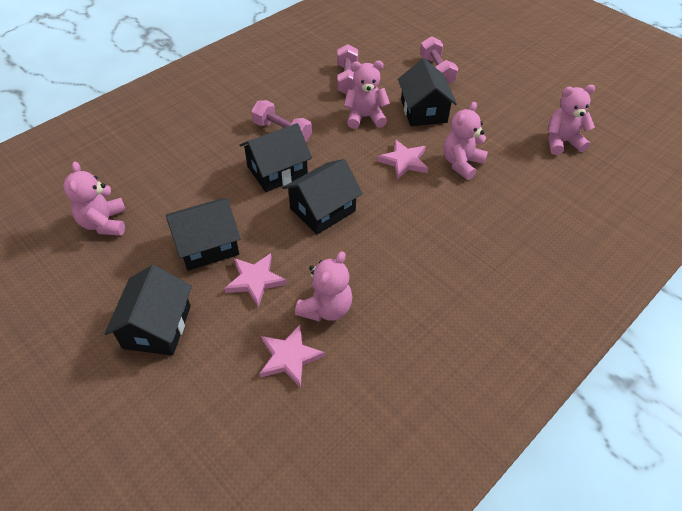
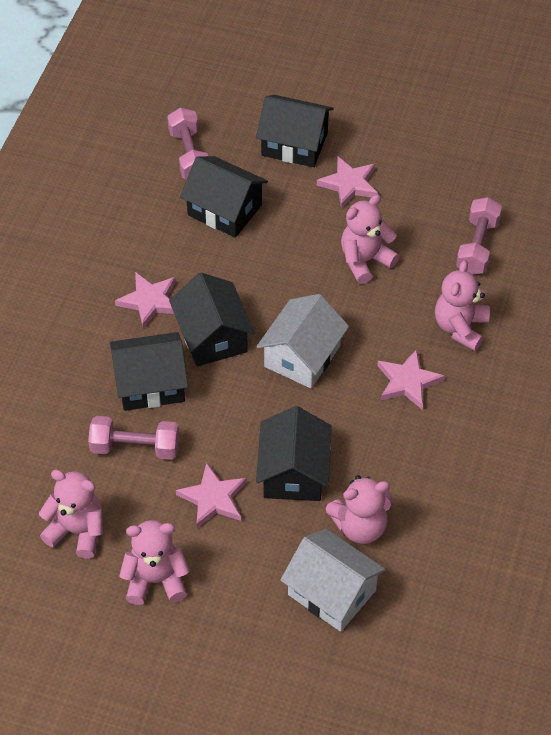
pink star: 3 -> 4
white house: 0 -> 2

